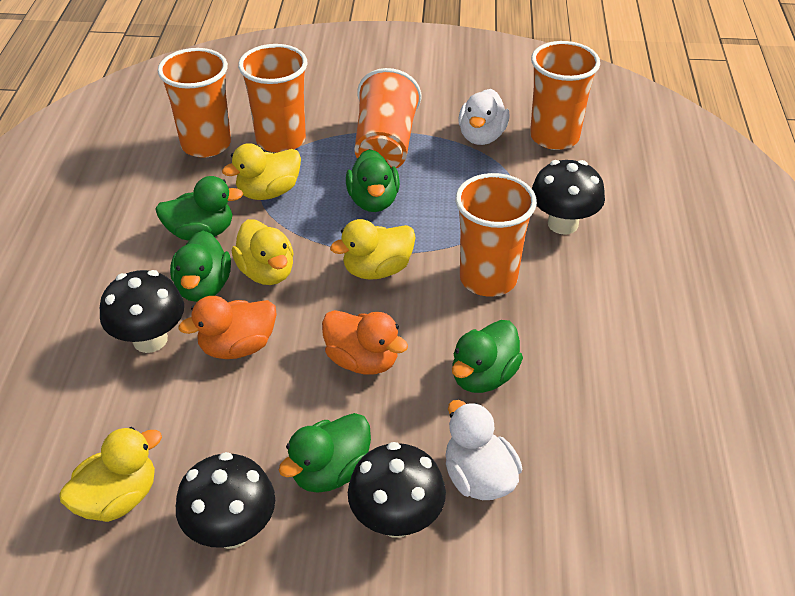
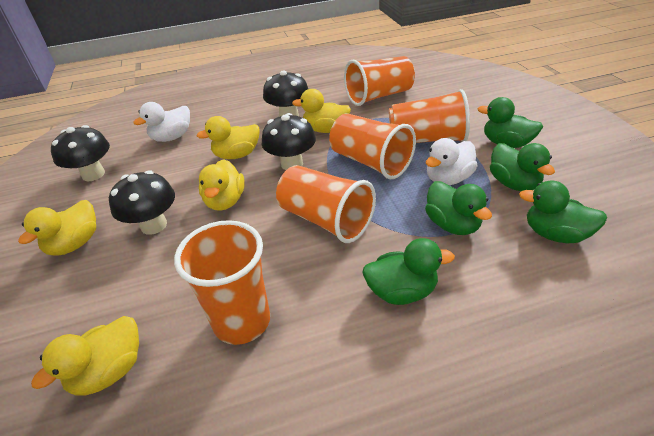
orange duck: 2 -> 0
yellow duck: 4 -> 5

